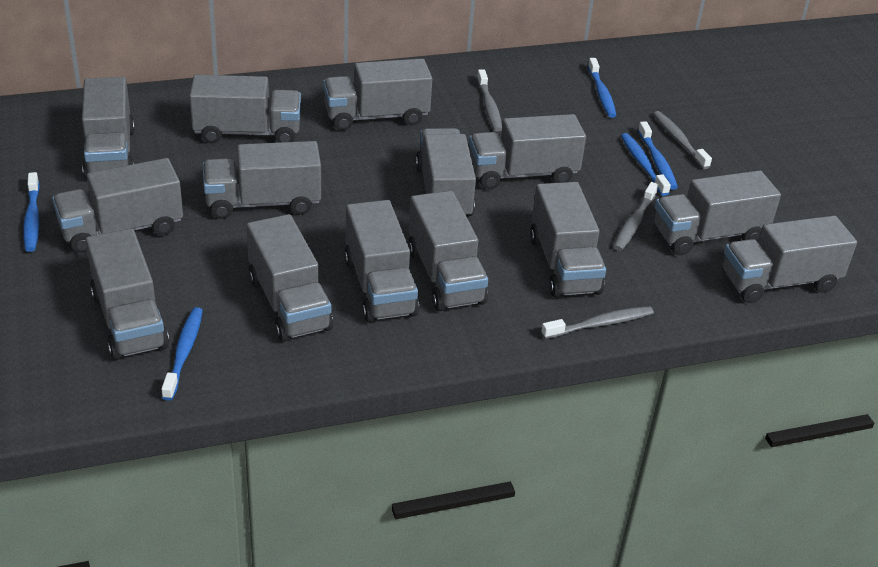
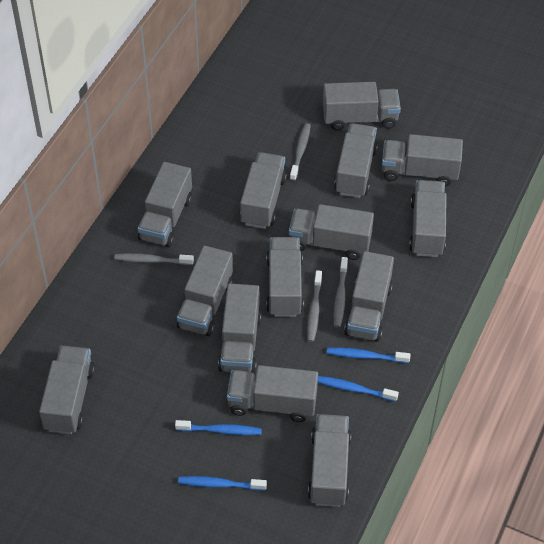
blue toothbrush: 5 -> 4

